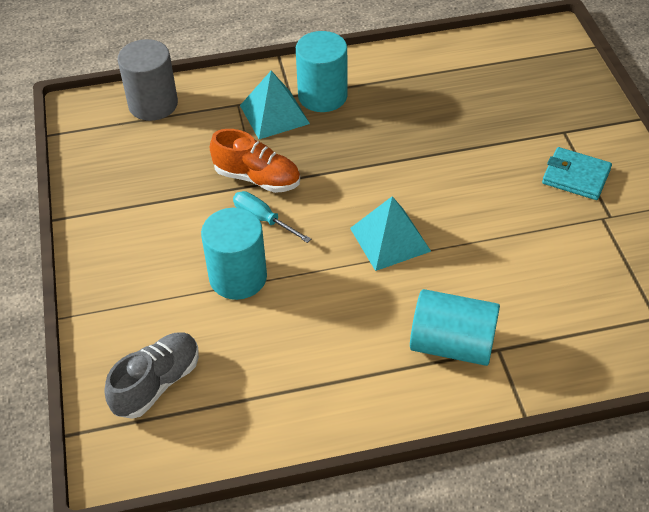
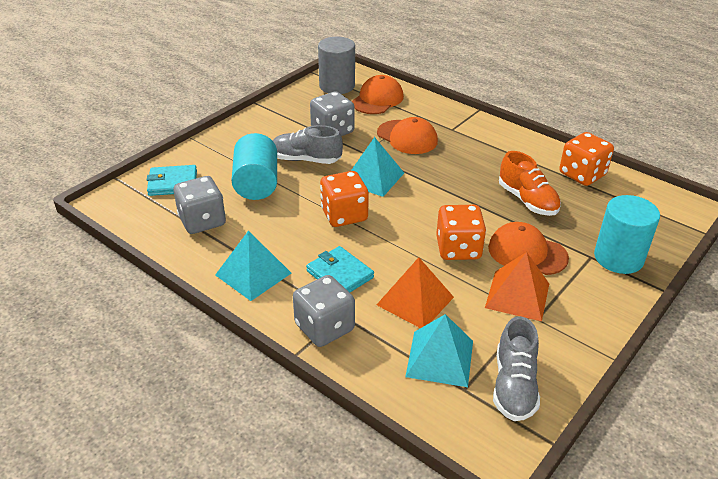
grey dice: 0 -> 3
grey shoe: 1 -> 2
orange cap: 0 -> 3
orange dice: 0 -> 3
orange pyramid: 0 -> 2
turquoise cylinder: 3 -> 2
turquoise pyramid: 2 -> 3
turquoise screwdriver: 1 -> 0
turquoise wallet: 1 -> 2

